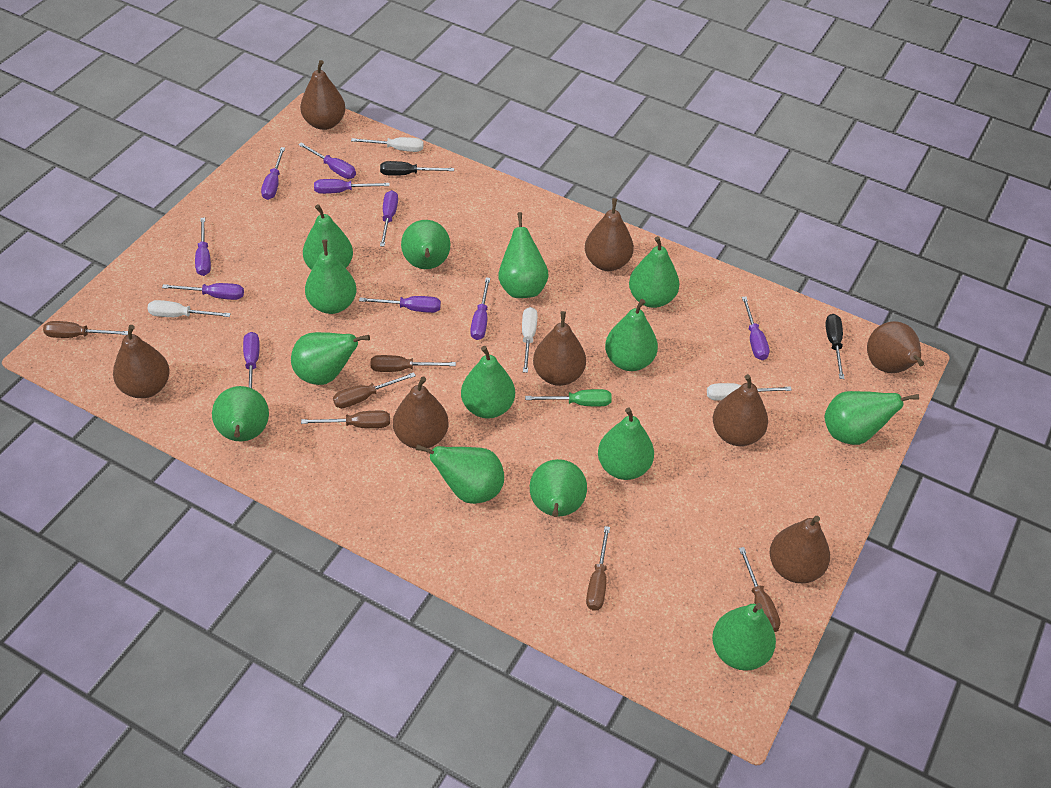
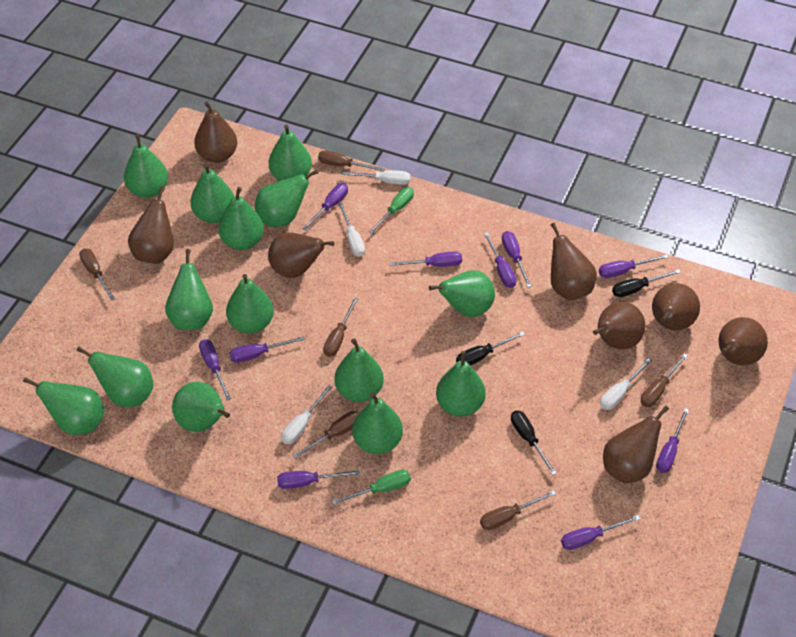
black screwdriver: 2 -> 3
green screwdriver: 1 -> 2

